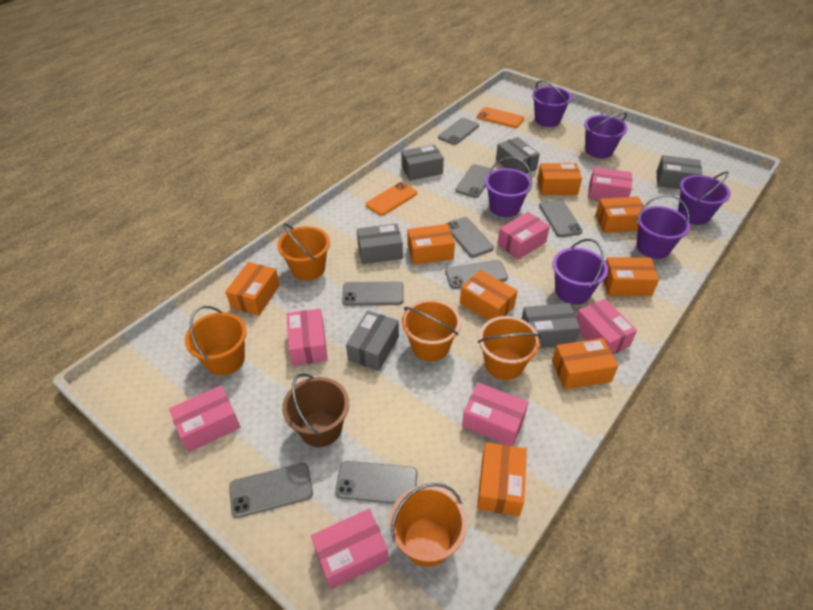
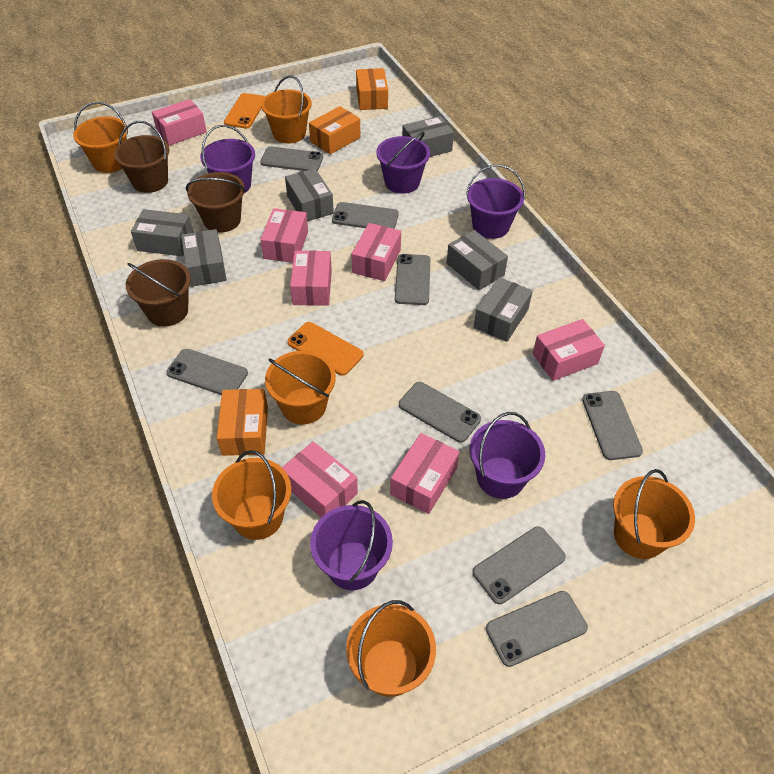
brown bucket: 1 -> 3
orange box: 8 -> 3
orange bucket: 5 -> 6
purple bucket: 6 -> 5

